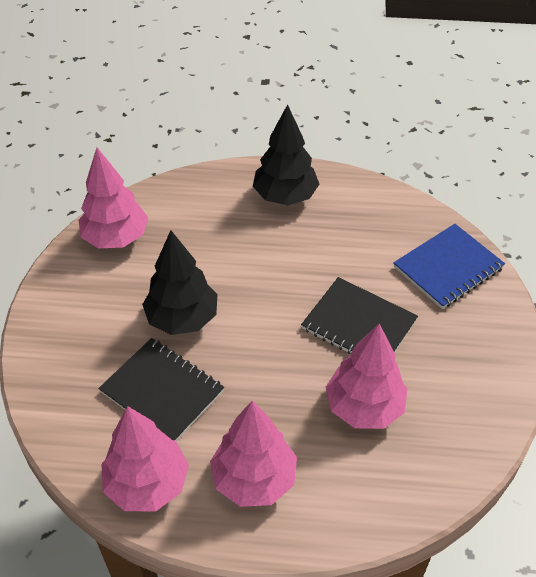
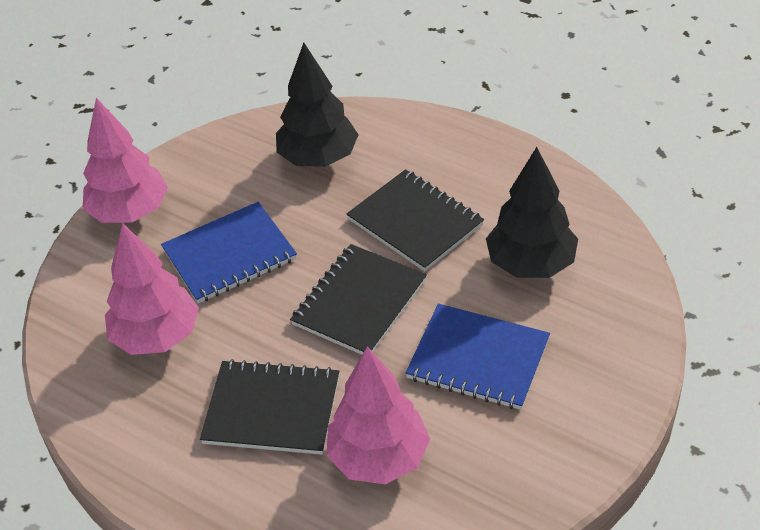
black notebook: 2 -> 3
blue notebook: 1 -> 2
pink tree: 4 -> 3

